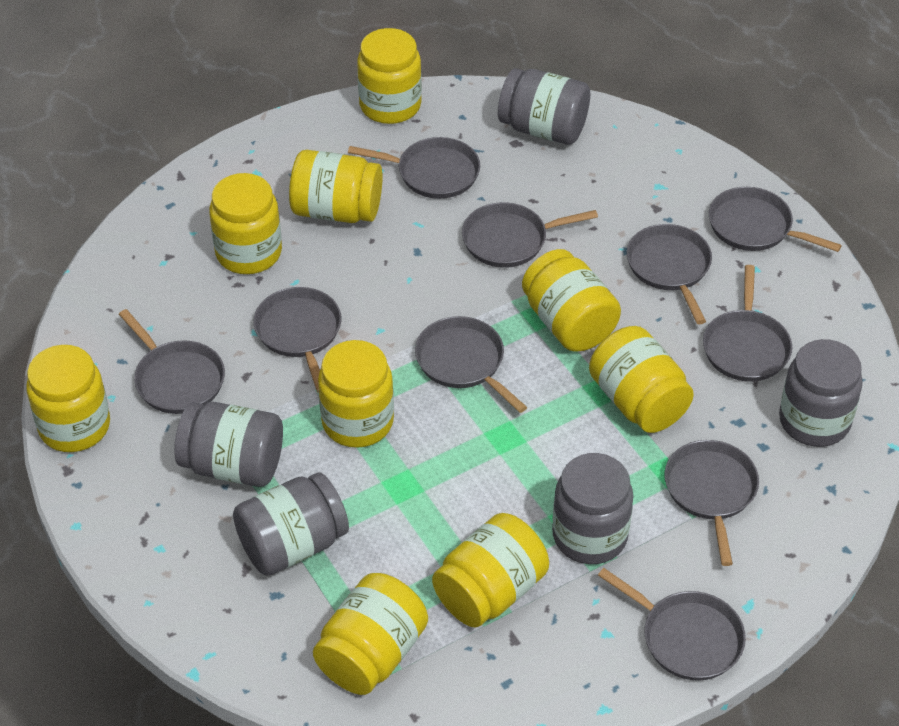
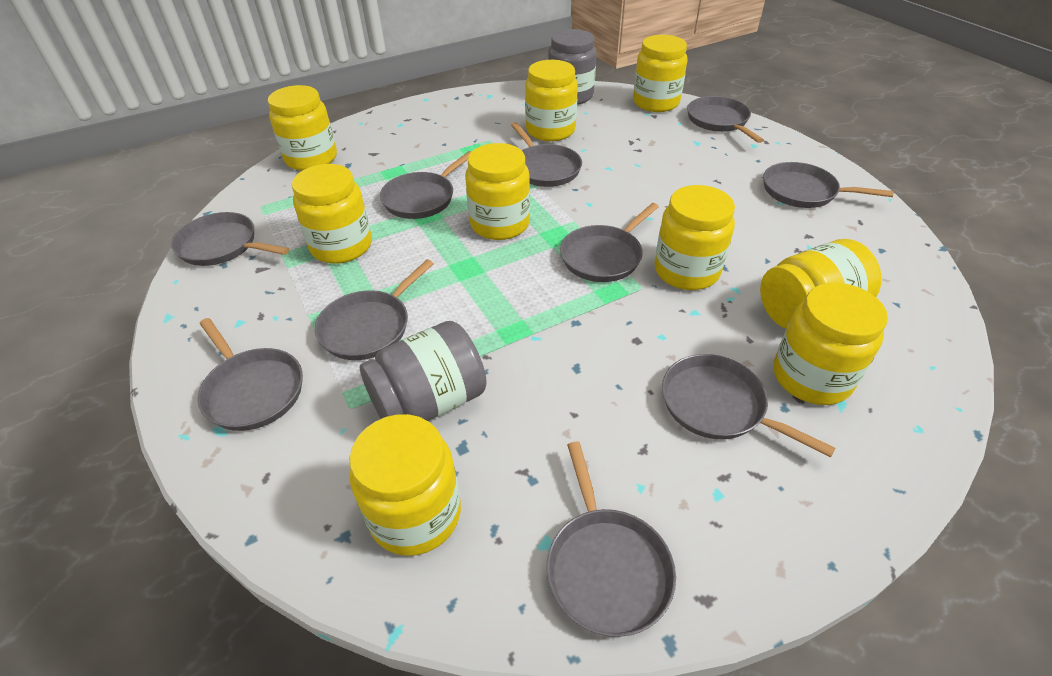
grey jar: 5 -> 2

